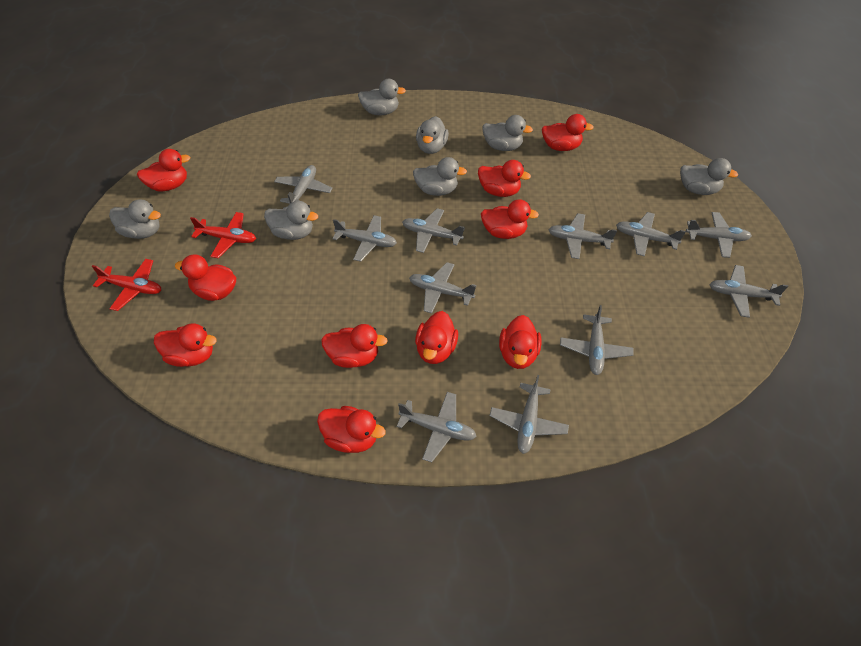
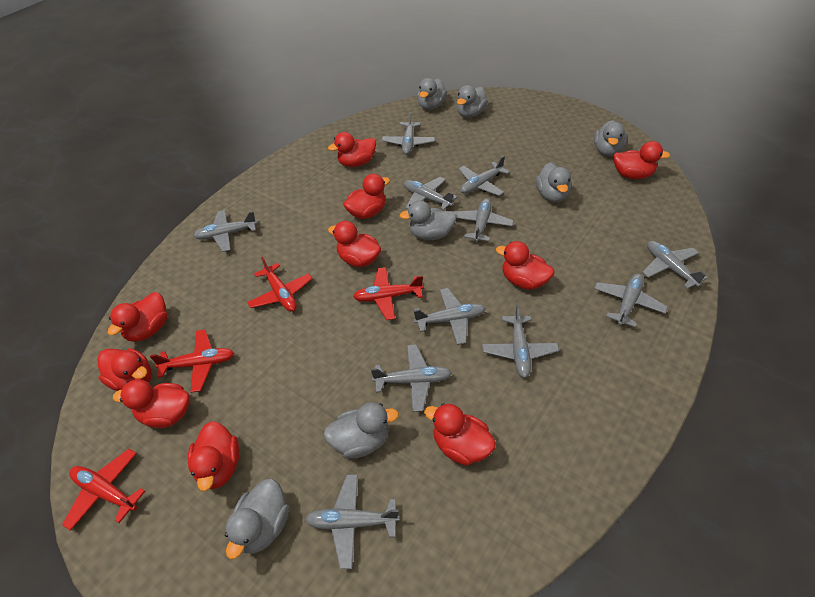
red plane: 2 -> 4

